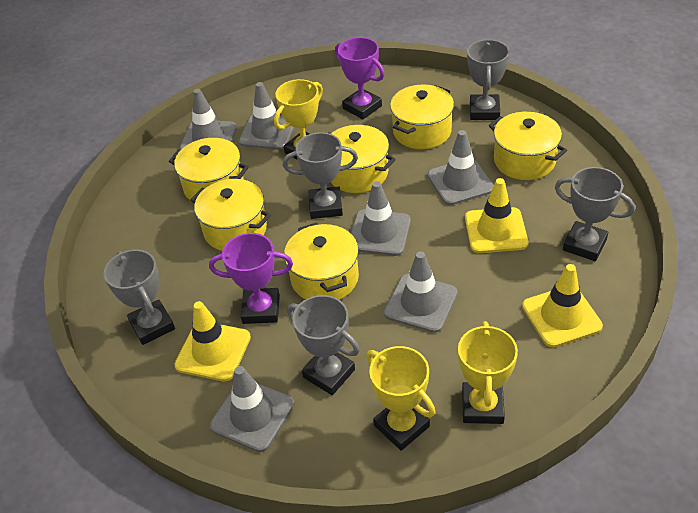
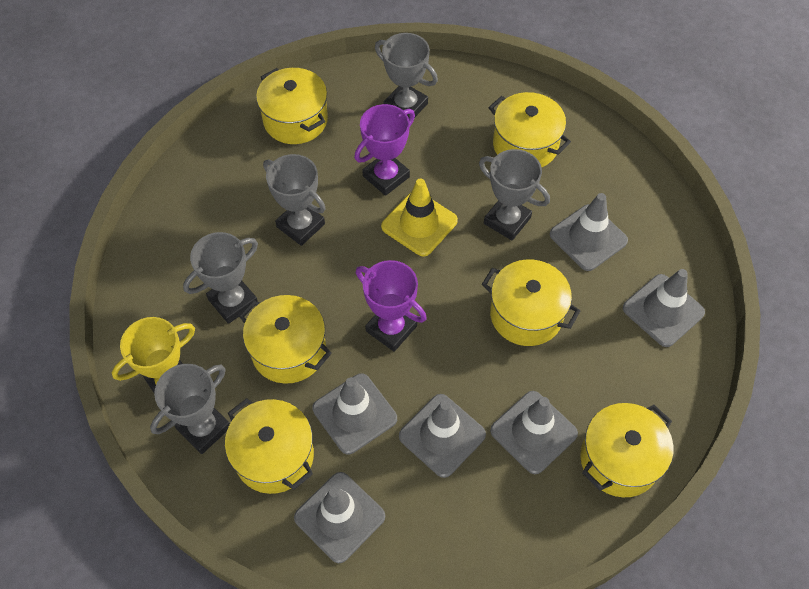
yellow traffic cone: 3 -> 1
yellow trophy: 3 -> 1

